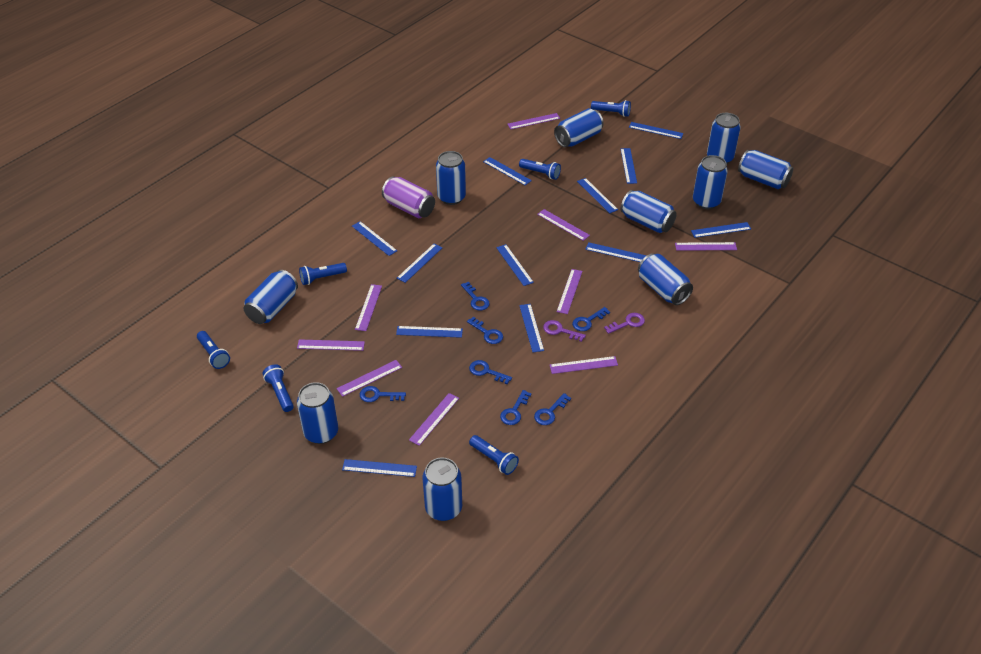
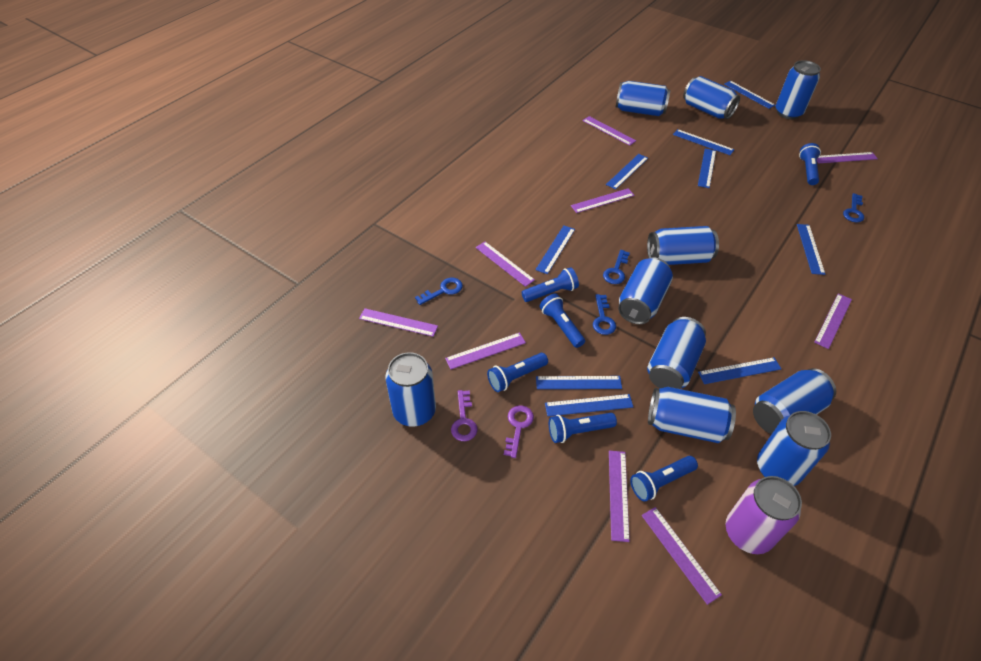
blue key: 7 -> 4
blue ruler: 12 -> 9

